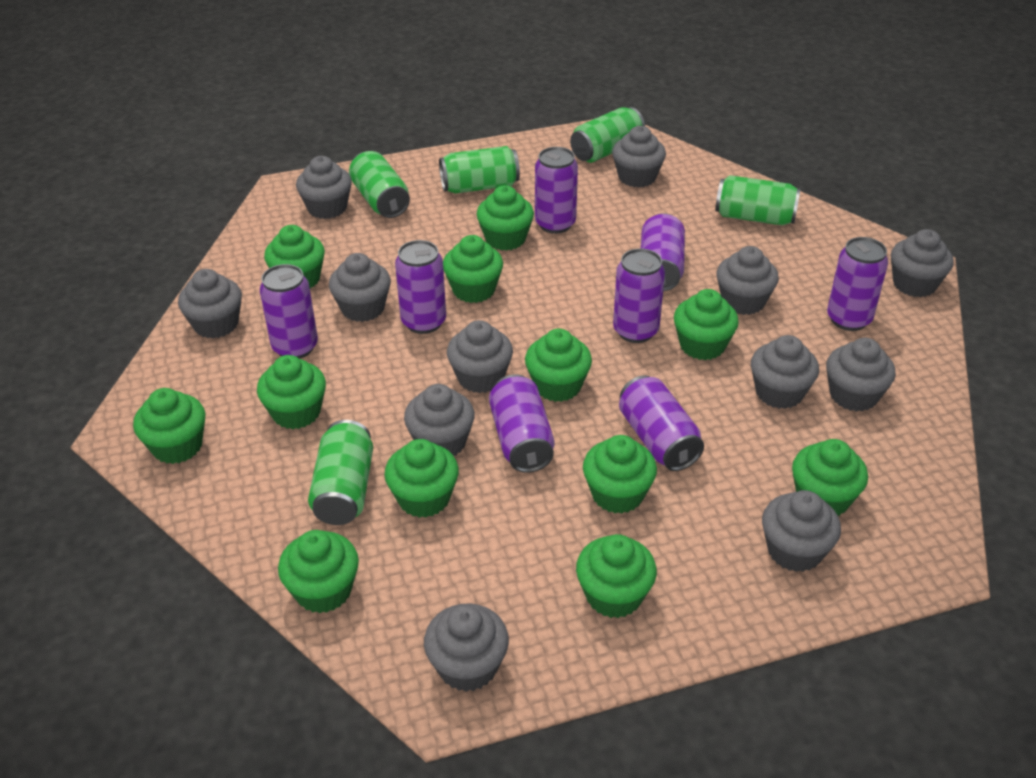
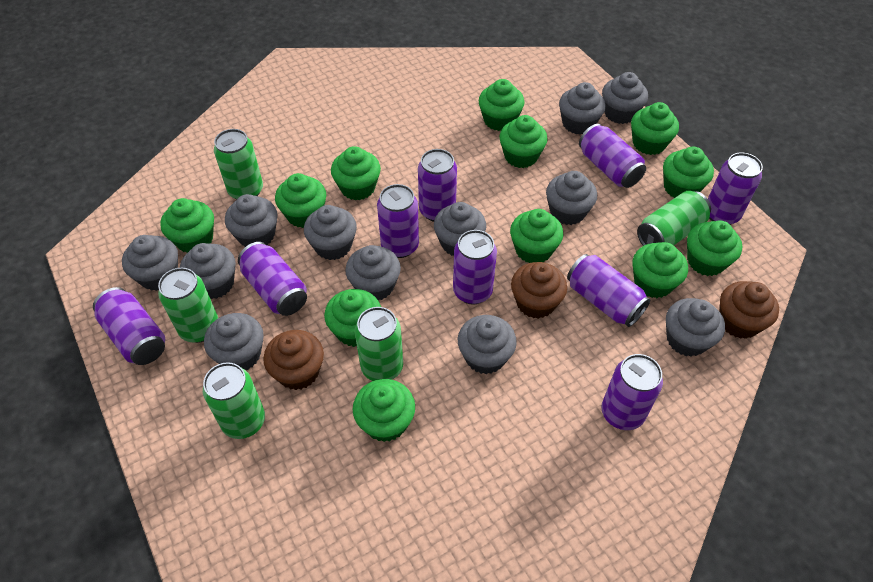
brown cupcake: 0 -> 3
purple can: 8 -> 9

